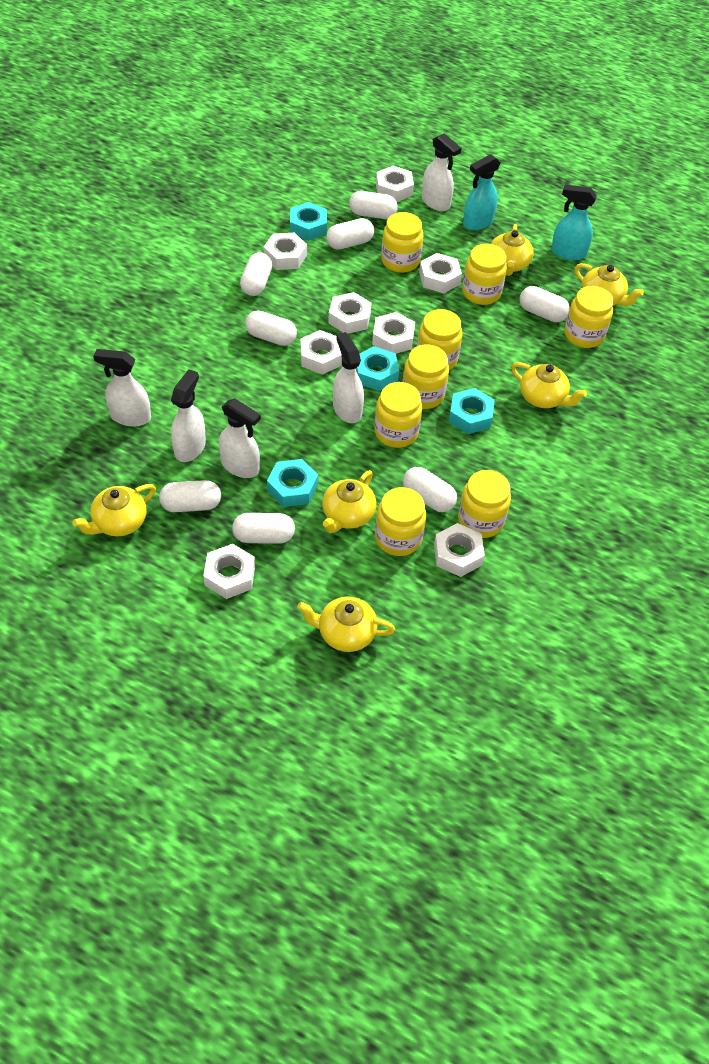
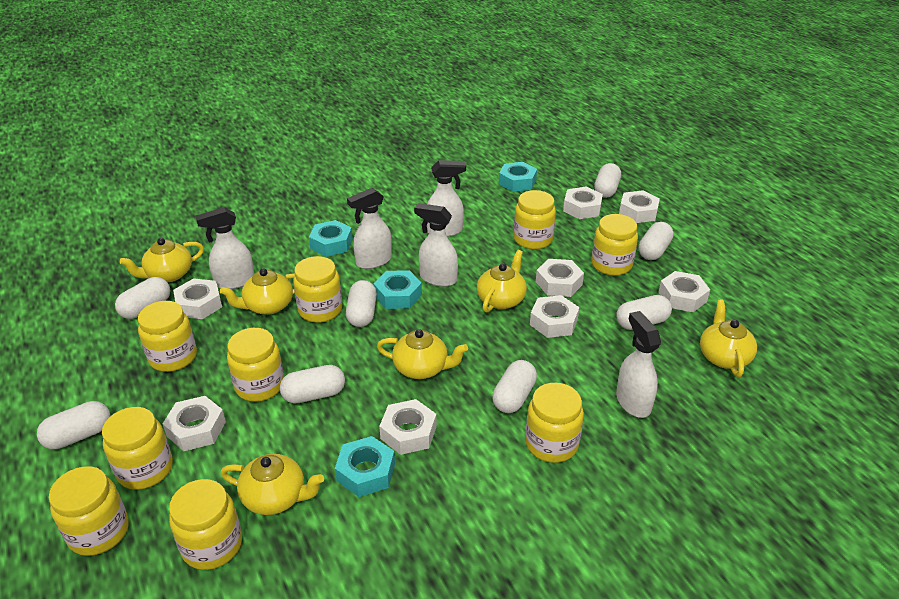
turquoise spray bottle: 2 -> 0
yellow jar: 8 -> 9

